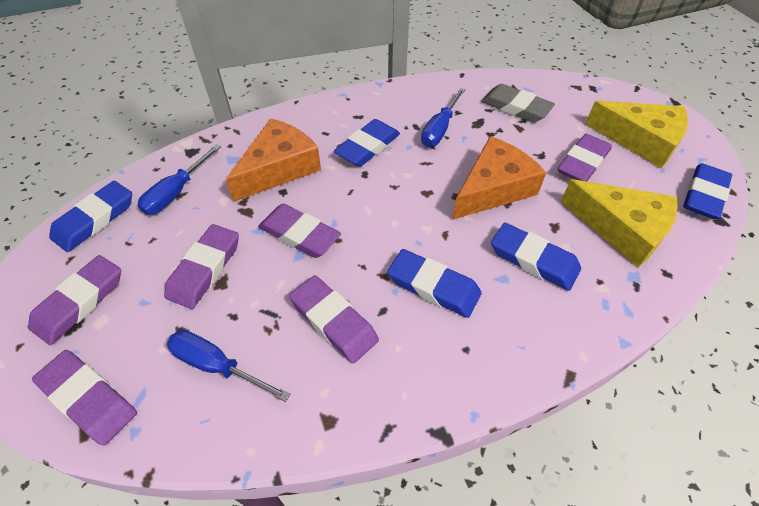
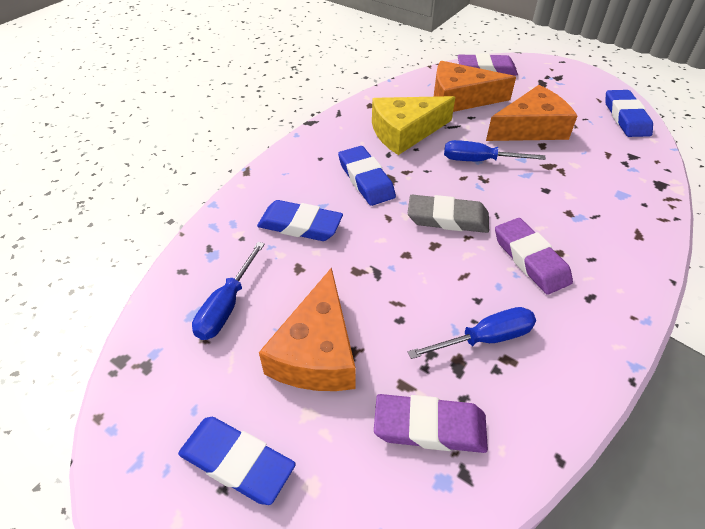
blue eraser: 5 -> 4
orange cheese: 2 -> 3
purple eraser: 6 -> 3
yellow cheese: 2 -> 1

